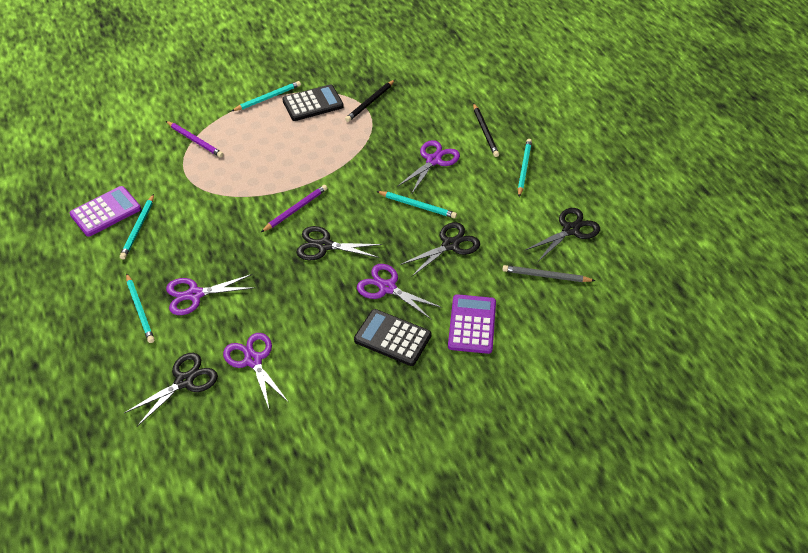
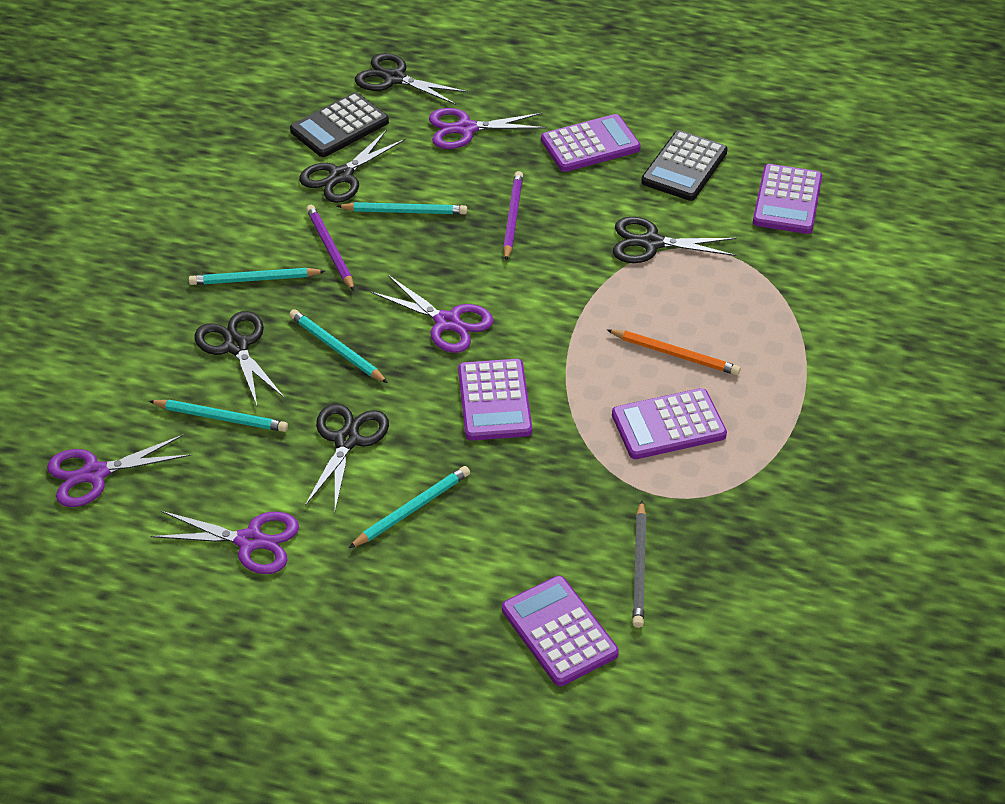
black pencil: 2 -> 0
black scissors: 4 -> 5
orange pencil: 0 -> 1
purple calculator: 2 -> 5

